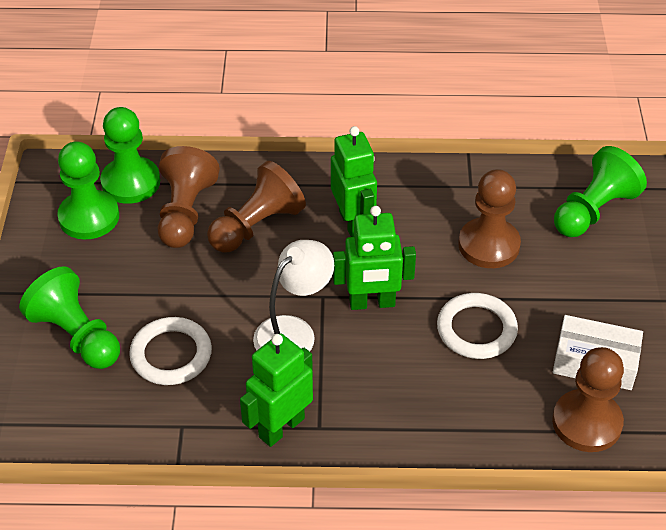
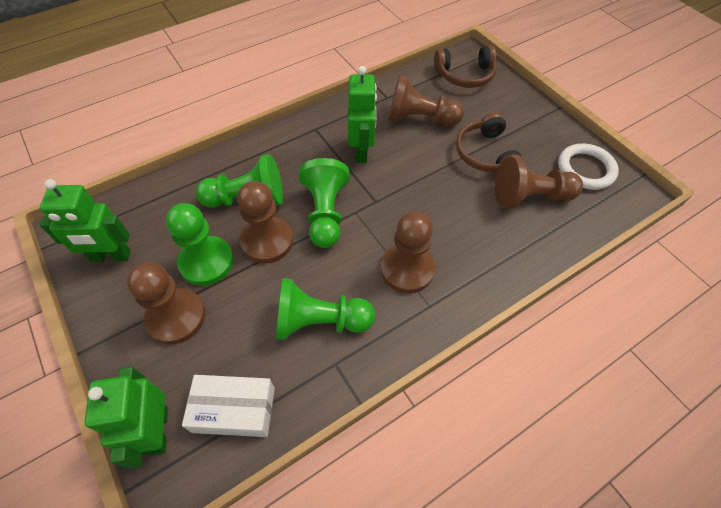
brown headphones: 0 -> 2
brown pawn: 4 -> 5
white lamp: 1 -> 0
white ring: 2 -> 1

